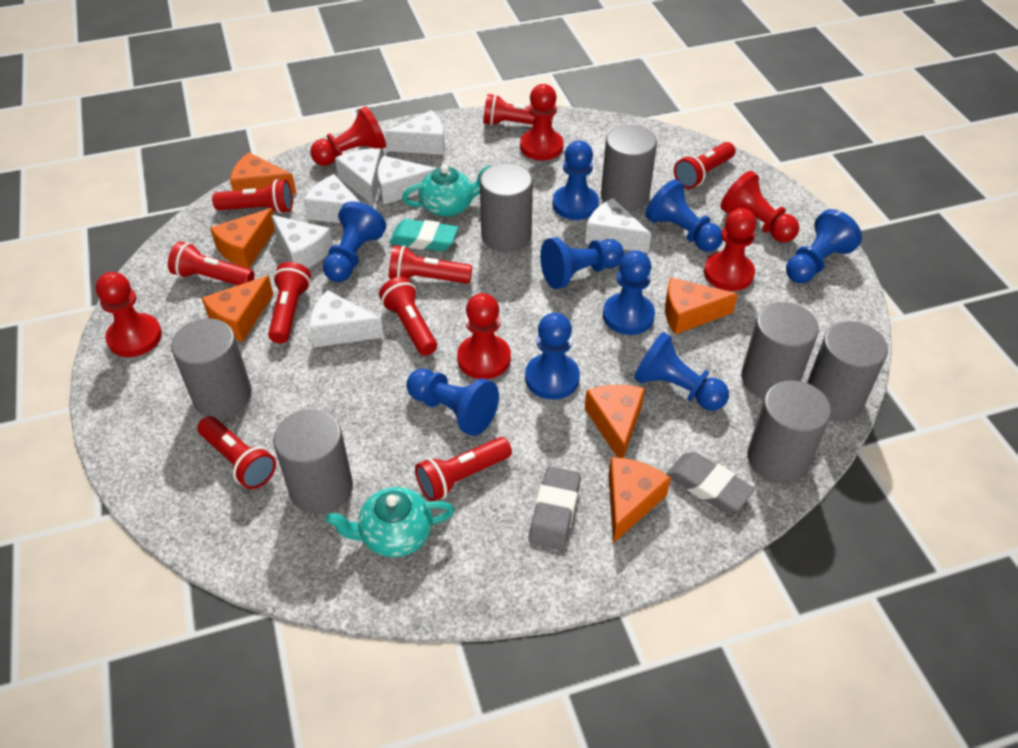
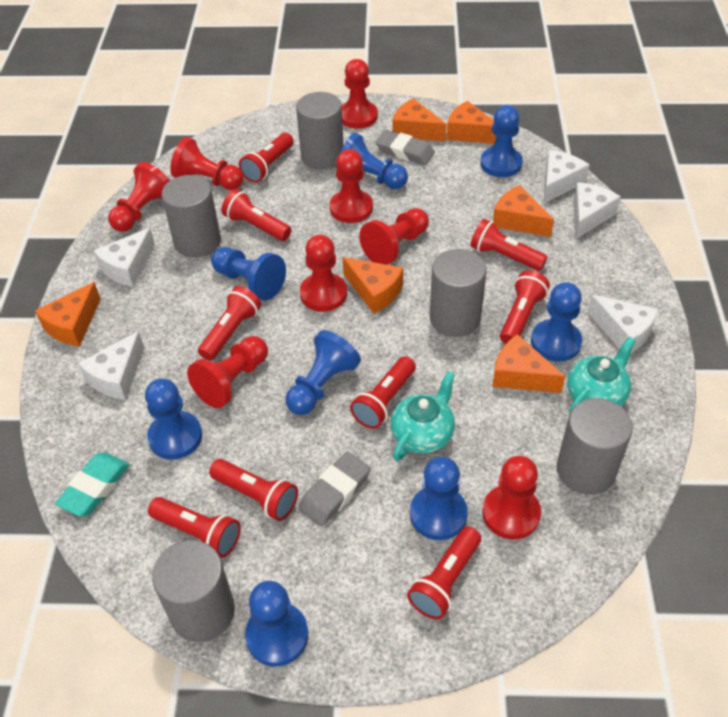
blue pawn: 9 -> 8
grey cylinder: 7 -> 5
red pawn: 6 -> 8
white cheese: 7 -> 5

